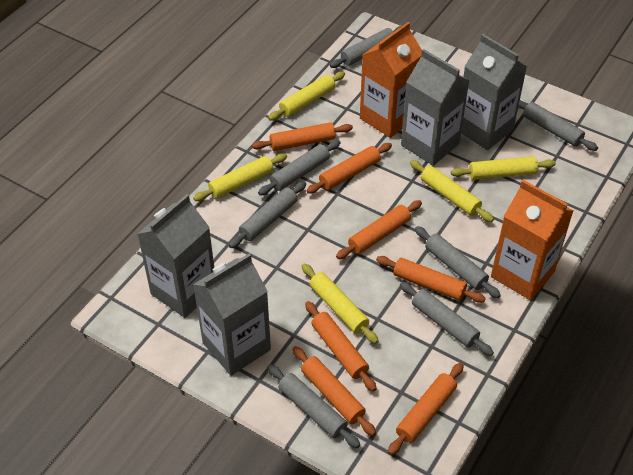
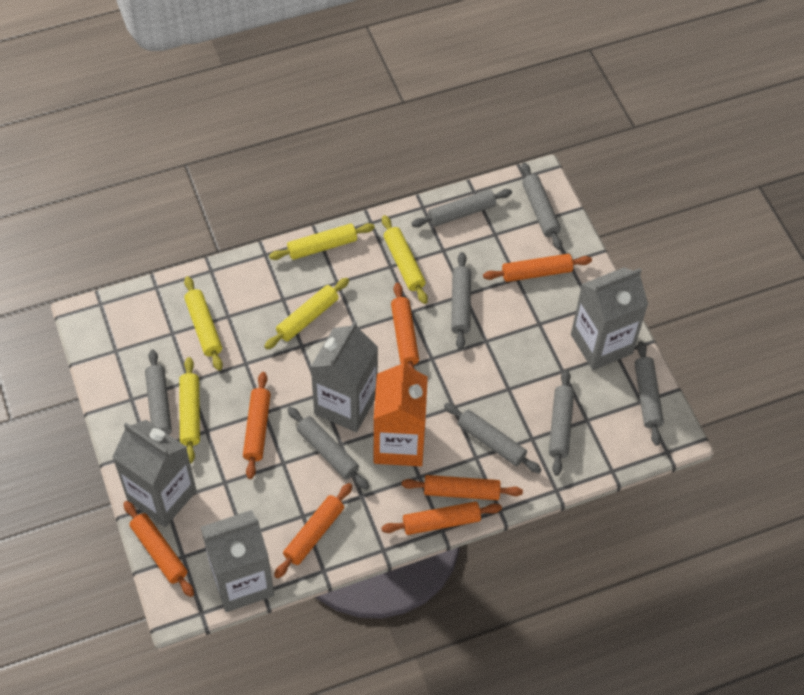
grey rolling pin: 7 -> 8
orange carton: 2 -> 1

